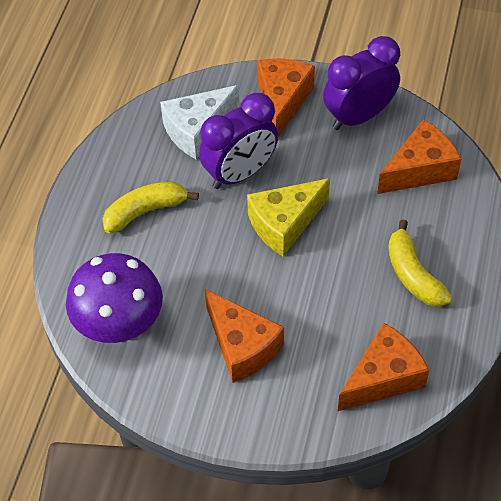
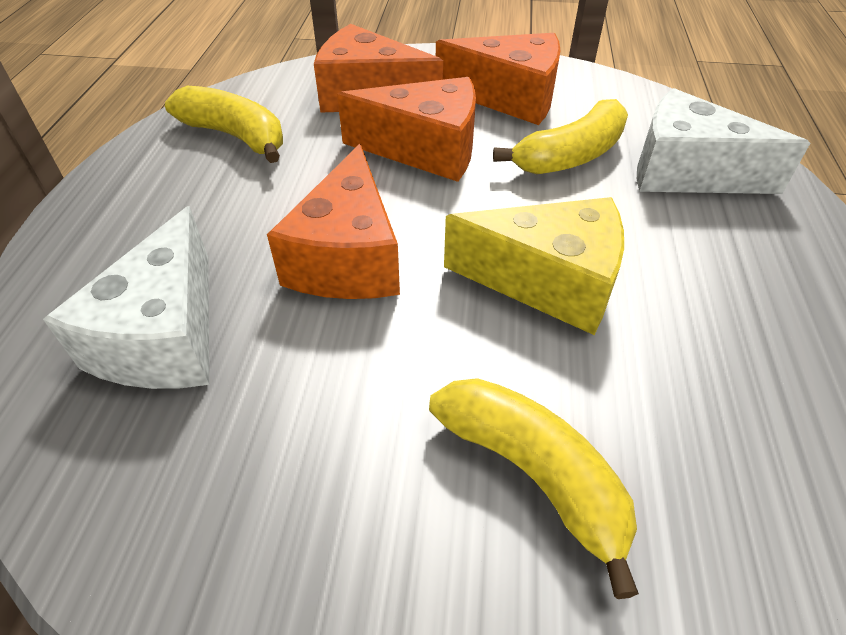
purple clock: 2 -> 0
purple mushroom: 1 -> 0
white cheese: 1 -> 2
yellow banana: 2 -> 3

